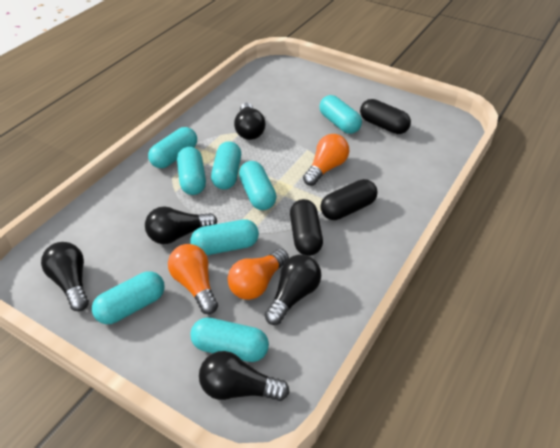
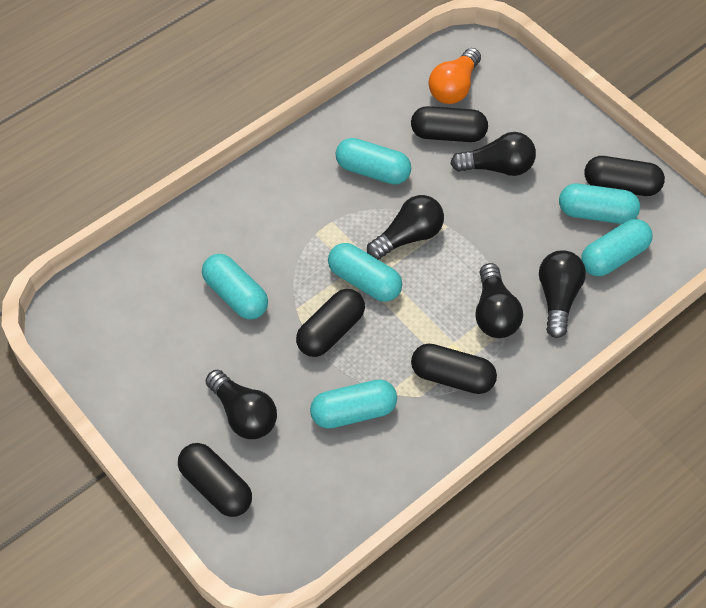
black capsule: 3 -> 5
orange light bulb: 3 -> 1
turquoise capsule: 8 -> 6

